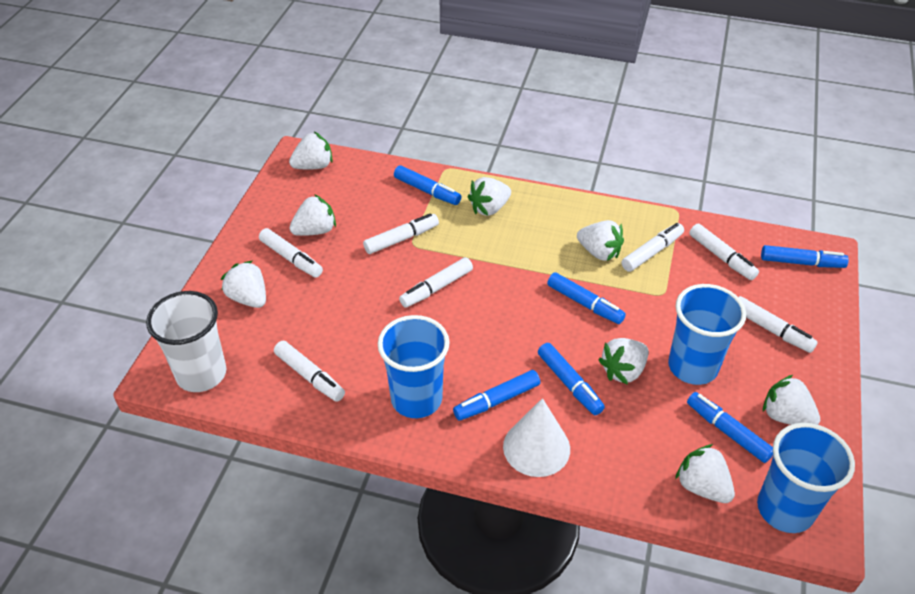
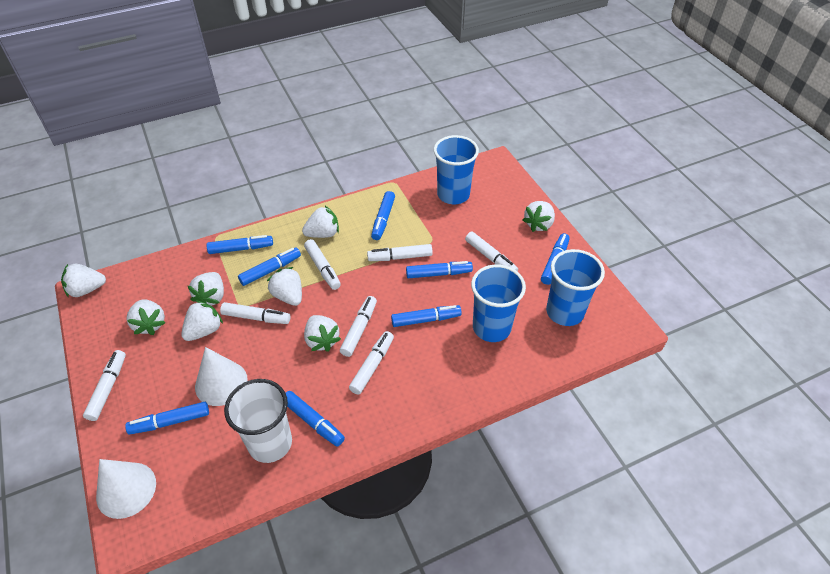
blue marker: 6 -> 8
white cone: 1 -> 2

